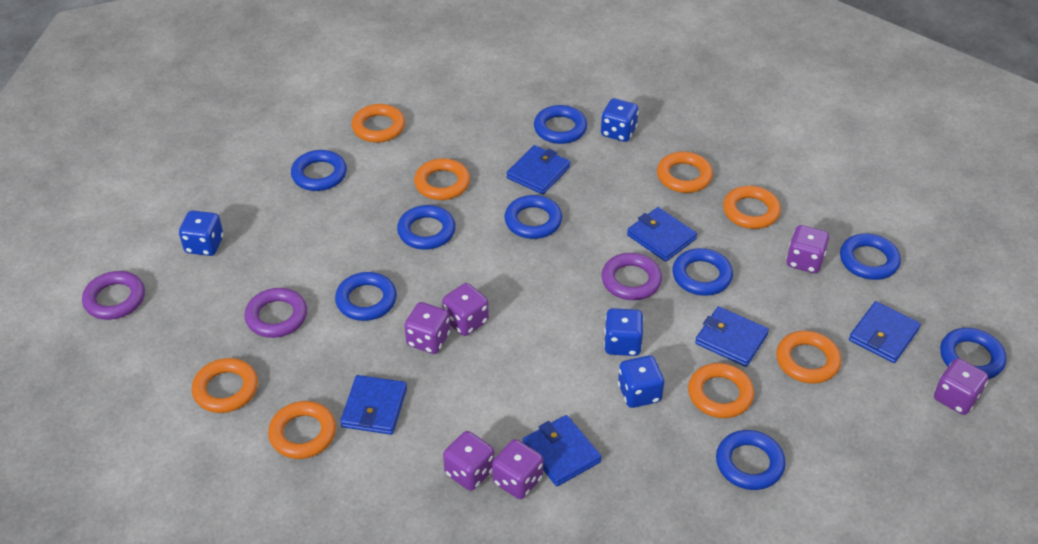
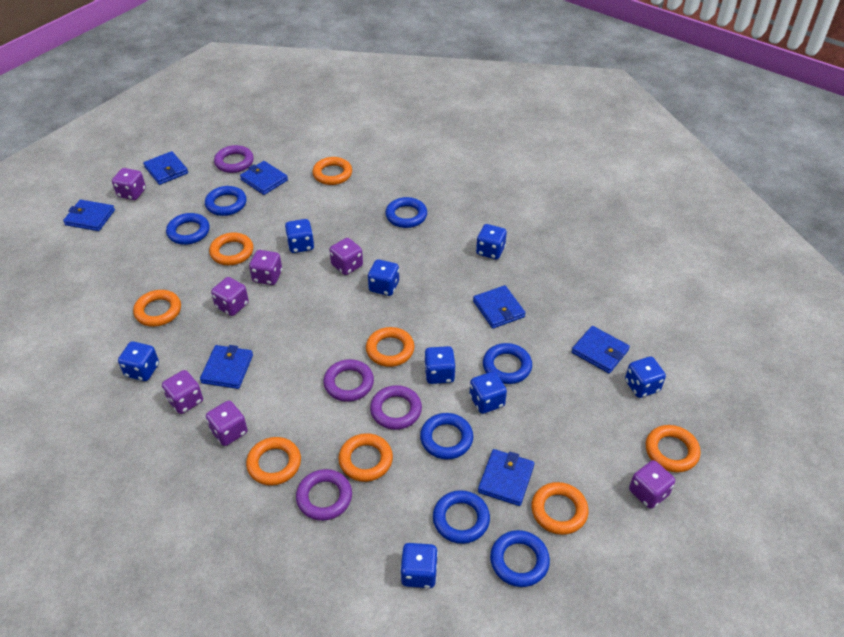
blue dice: 4 -> 8
blue ring: 9 -> 7
blue wallet: 6 -> 7
purple dice: 6 -> 7
purple ring: 3 -> 4

